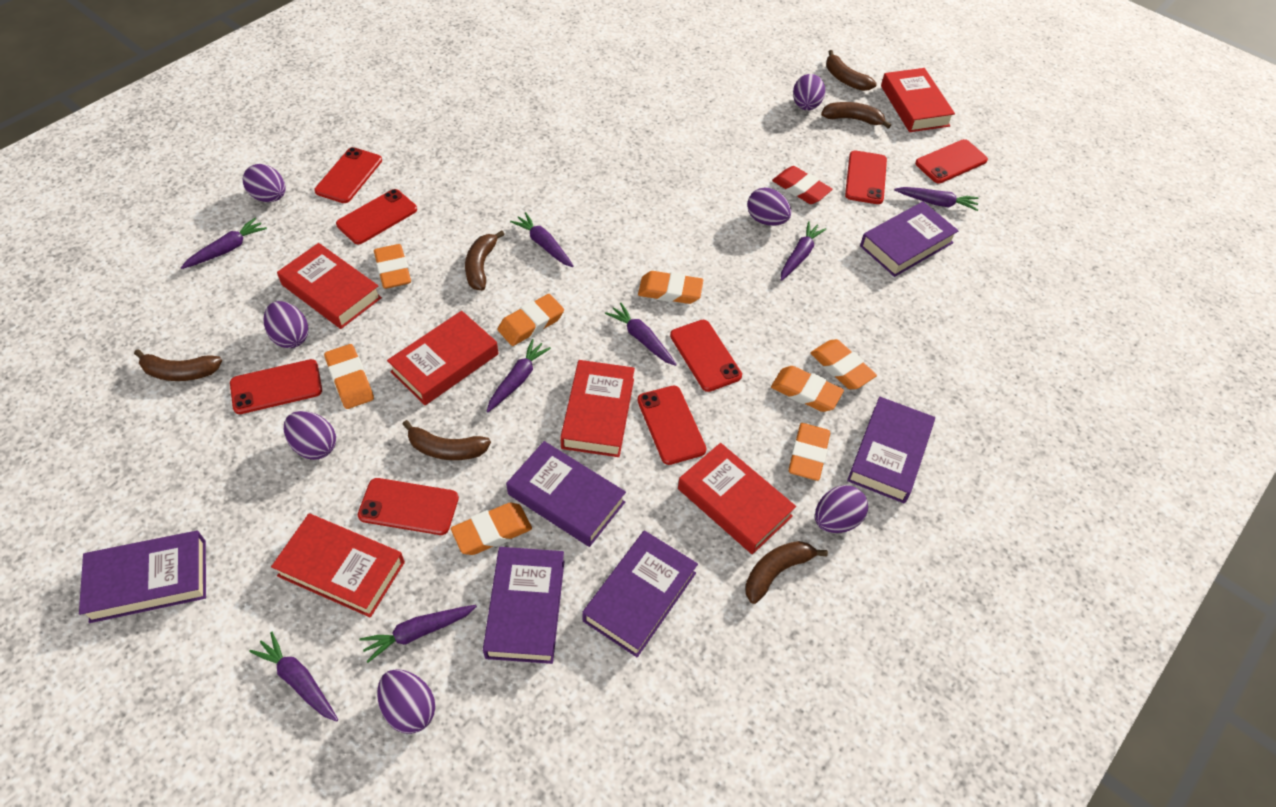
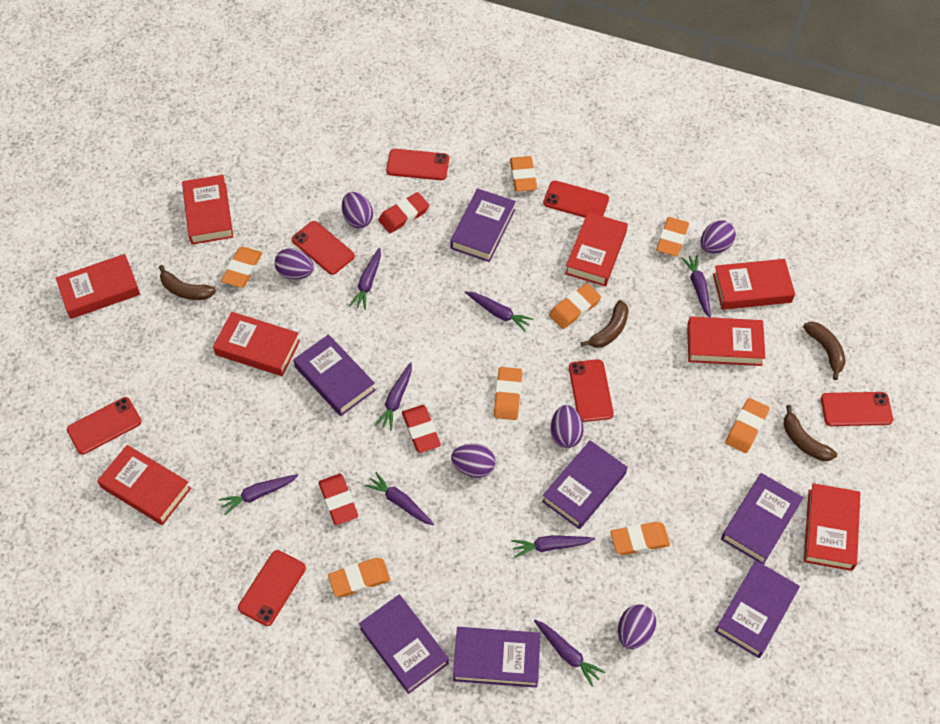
brown banana: 6 -> 4
purple book: 6 -> 7
purple egg: 7 -> 6
red book: 6 -> 8
red eraser: 1 -> 3
red phone: 8 -> 7

